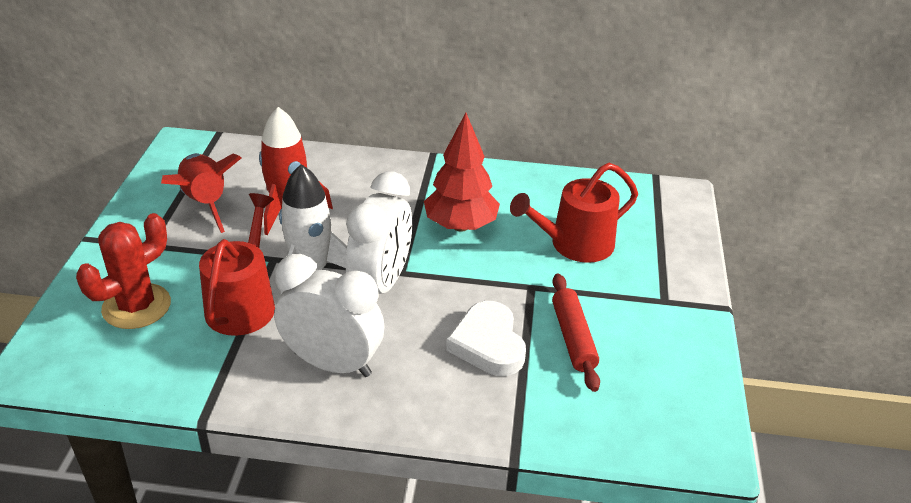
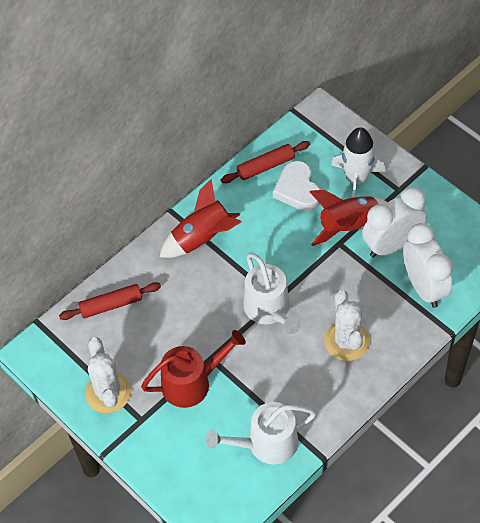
red cactus: 1 -> 0
red rolling pin: 1 -> 2
red tree: 1 -> 0
red watering can: 2 -> 1
white cactus: 0 -> 2
white watering can: 0 -> 2

